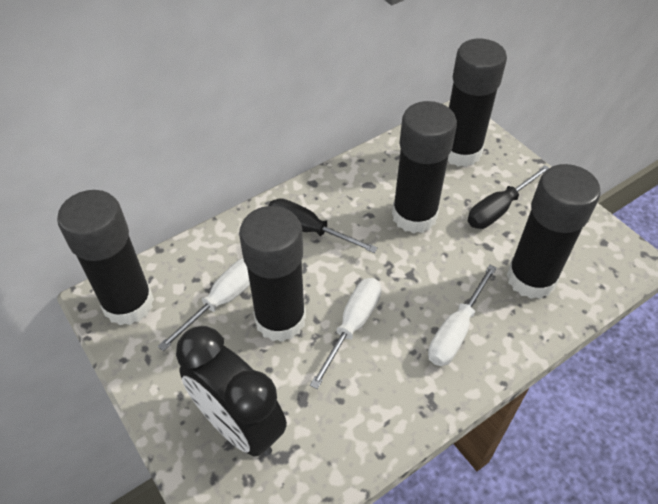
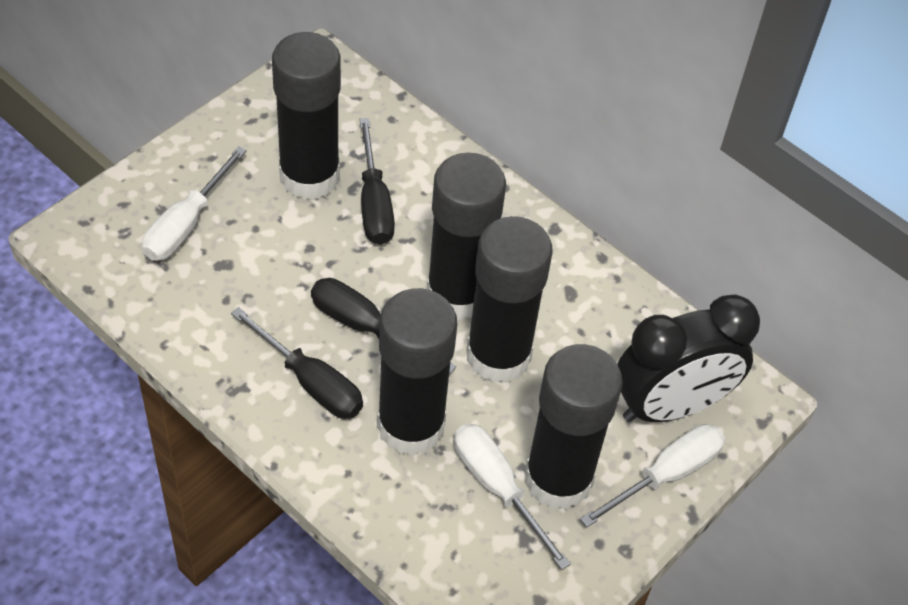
black screwdriver: 2 -> 3

